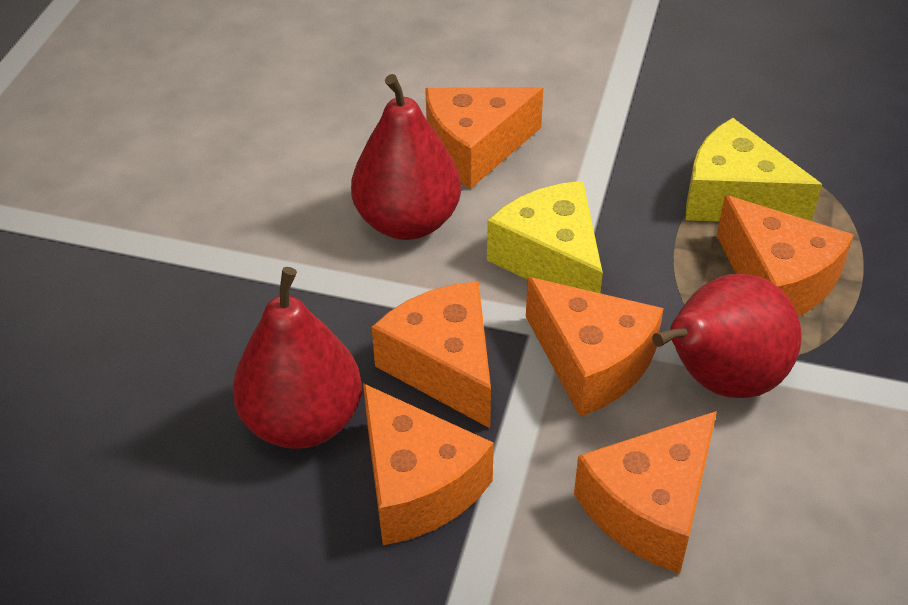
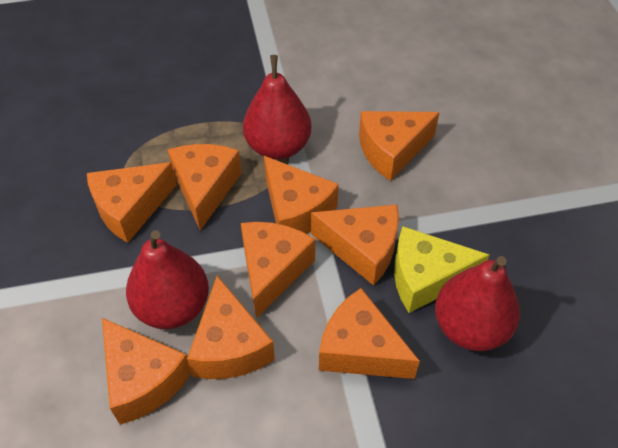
orange cheese: 6 -> 9
yellow cheese: 2 -> 1

